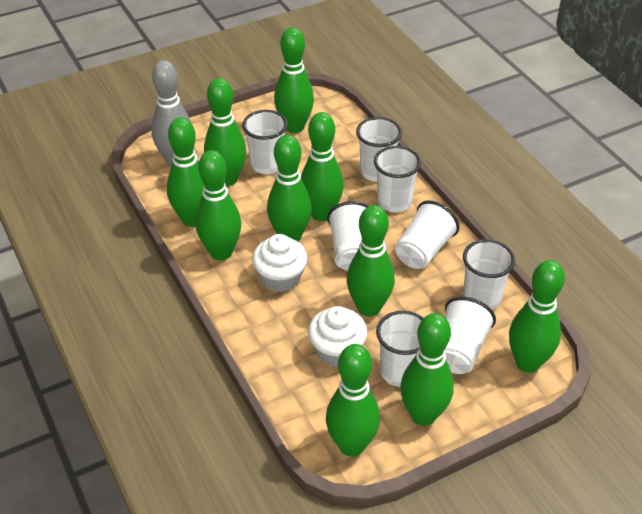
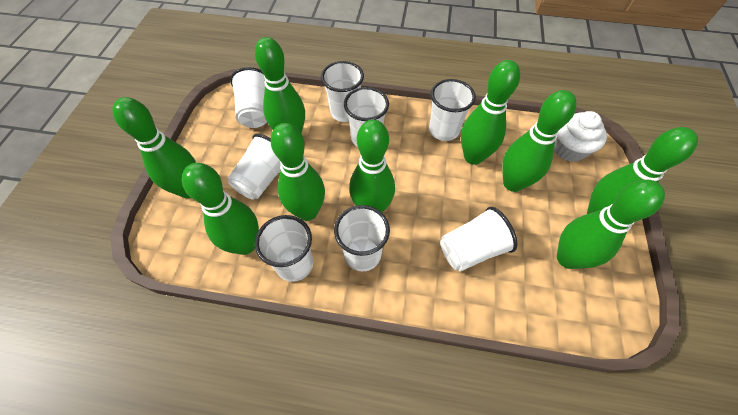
green bowling pin: 10 -> 9
grey bowling pin: 1 -> 0
white cupcake: 2 -> 1

